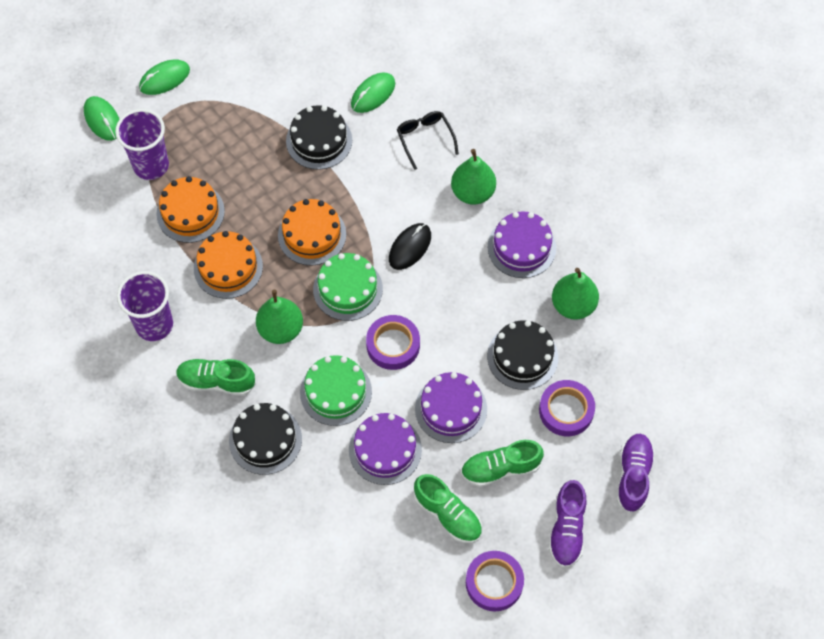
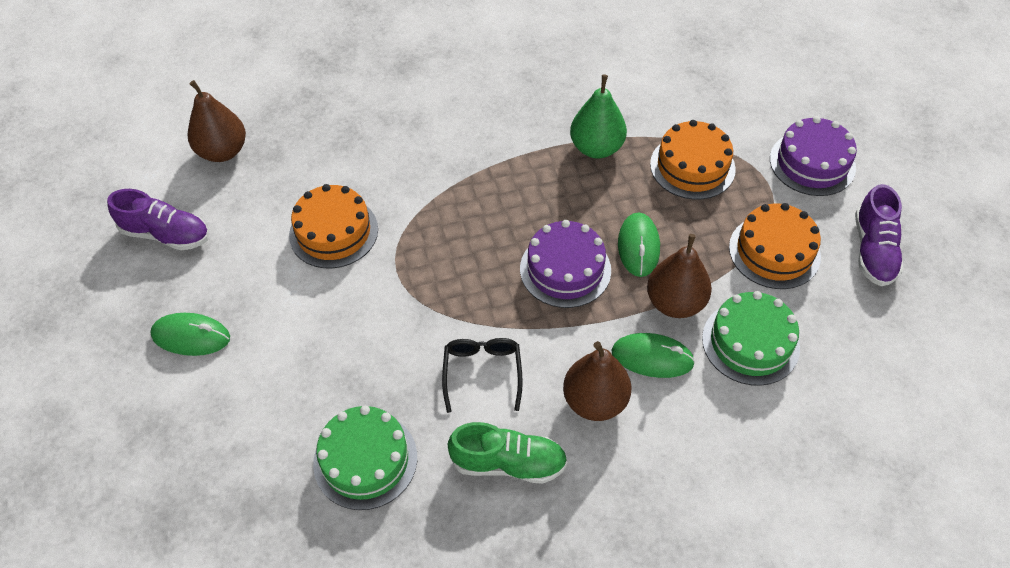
black cake: 3 -> 0
black mouse: 1 -> 0
brown pear: 0 -> 3
green pear: 3 -> 1
green shoe: 3 -> 1
purple cake: 3 -> 2
purple cup: 2 -> 0
purple tape: 3 -> 0

